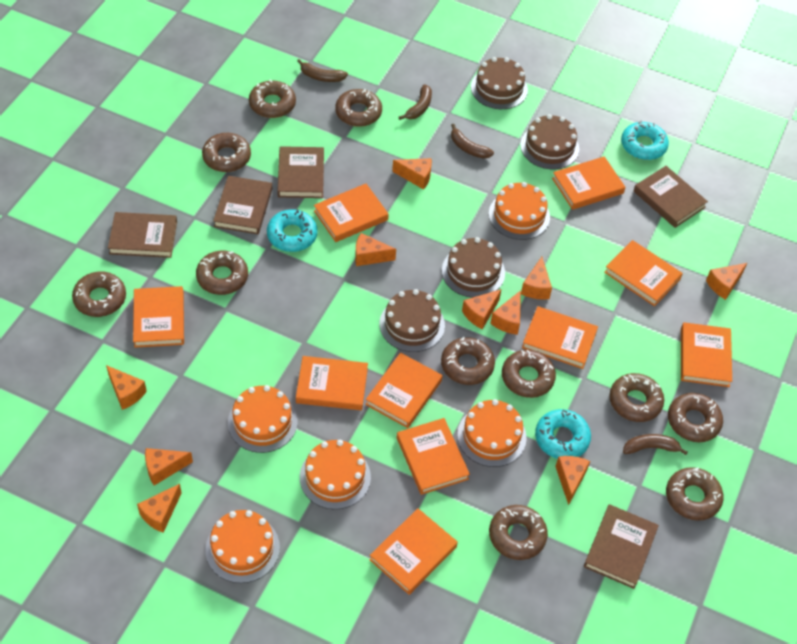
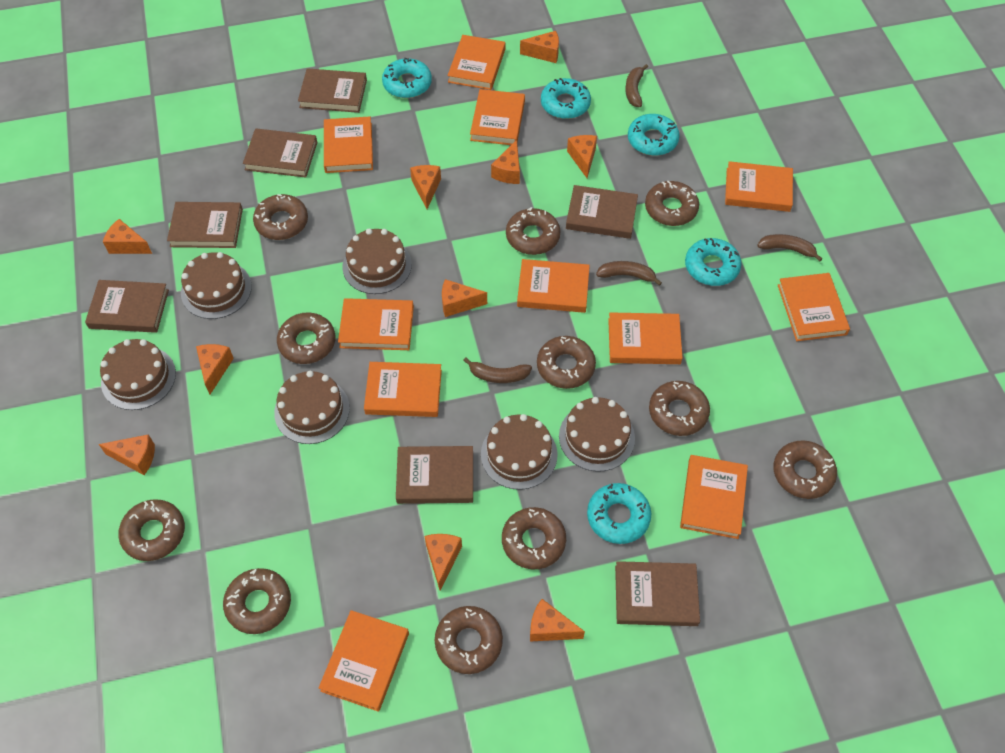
brown book: 5 -> 7
brown cake: 4 -> 6
orange book: 10 -> 11
orange cake: 5 -> 0
turquoise donut: 3 -> 5

